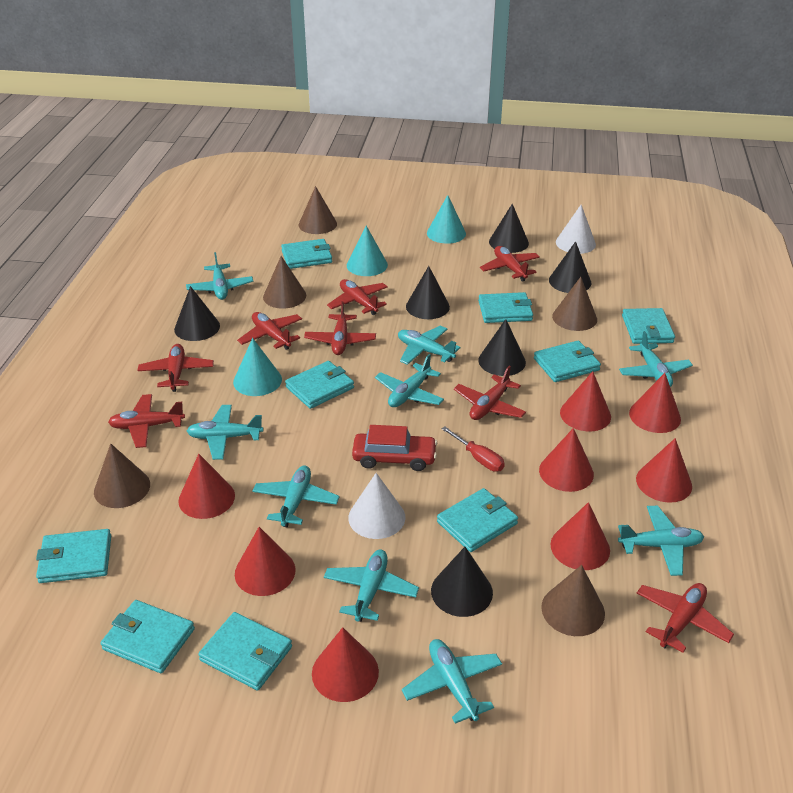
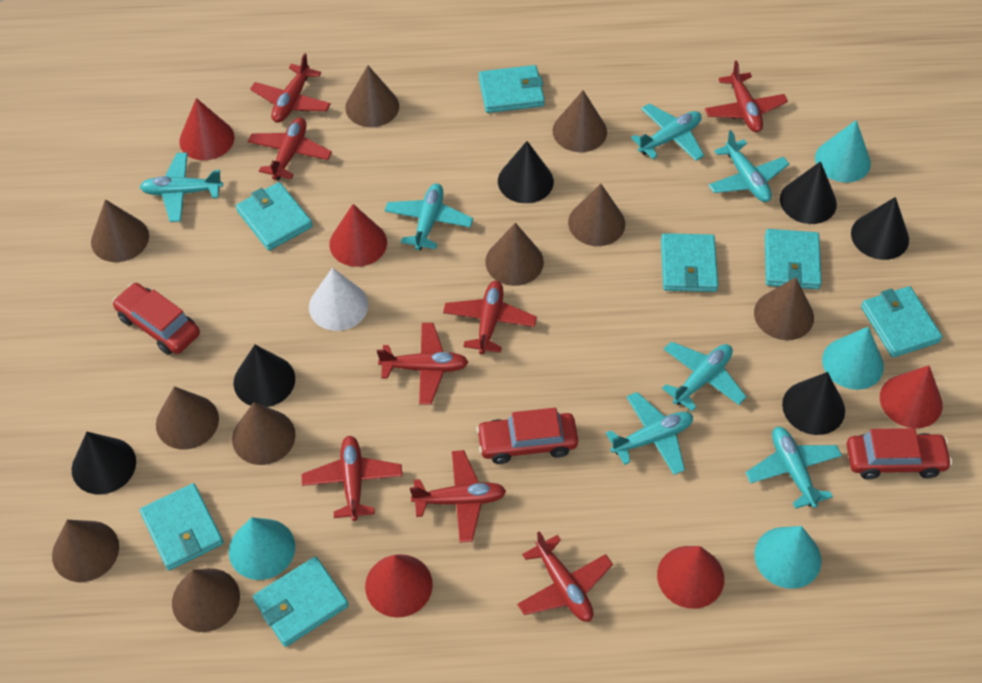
brown cone: 5 -> 10
red car: 1 -> 3
red cone: 8 -> 5
red screwdriver: 1 -> 0
turquoise cone: 3 -> 4
turquoise plane: 9 -> 7
turquoise wallet: 9 -> 7
white cone: 2 -> 1

